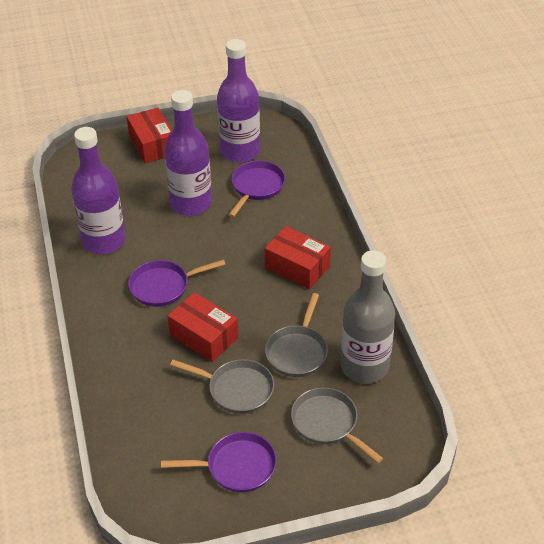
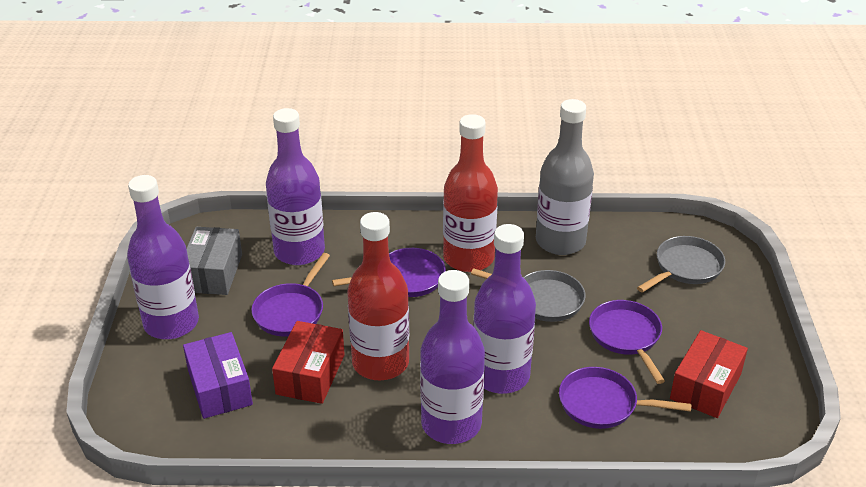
grey box: 0 -> 1
grey pan: 3 -> 2
purple bottle: 3 -> 4
purple box: 0 -> 1
purple pan: 3 -> 4
red bottle: 0 -> 2
red box: 3 -> 2

